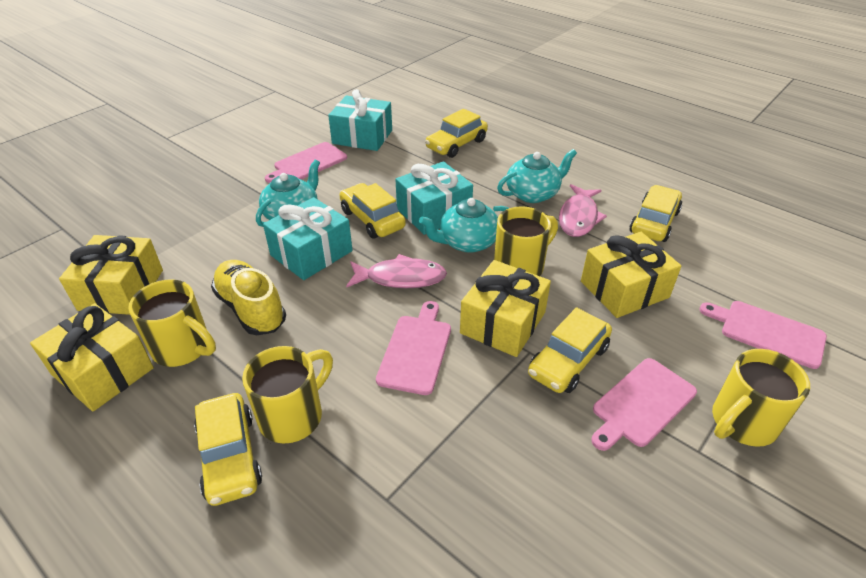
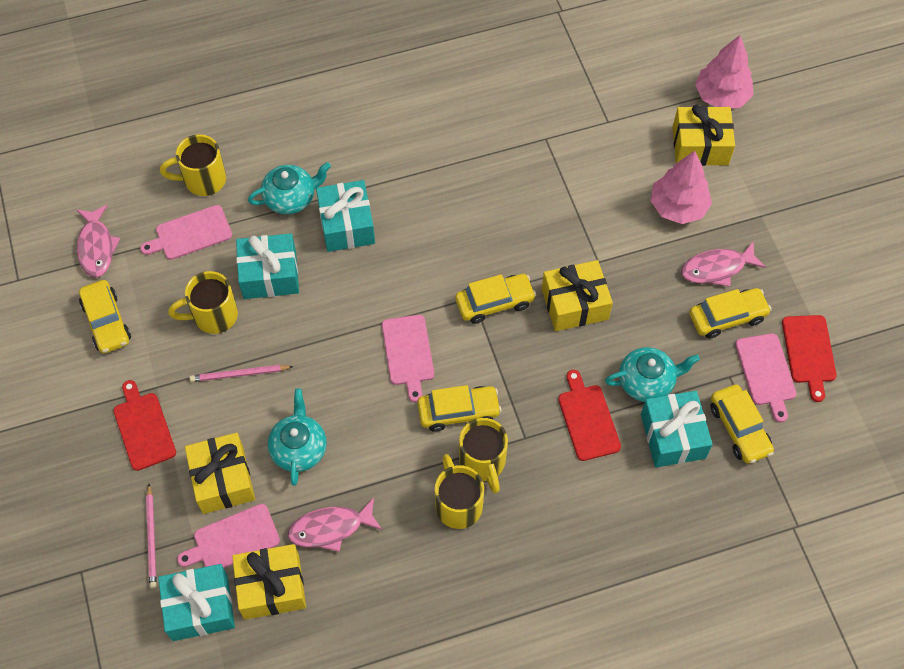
pink fish: 2 -> 3
pink pencil: 0 -> 2
pink tree: 0 -> 2
red cutting board: 0 -> 3
turquoise gift: 3 -> 4
yellow shoe: 1 -> 0

